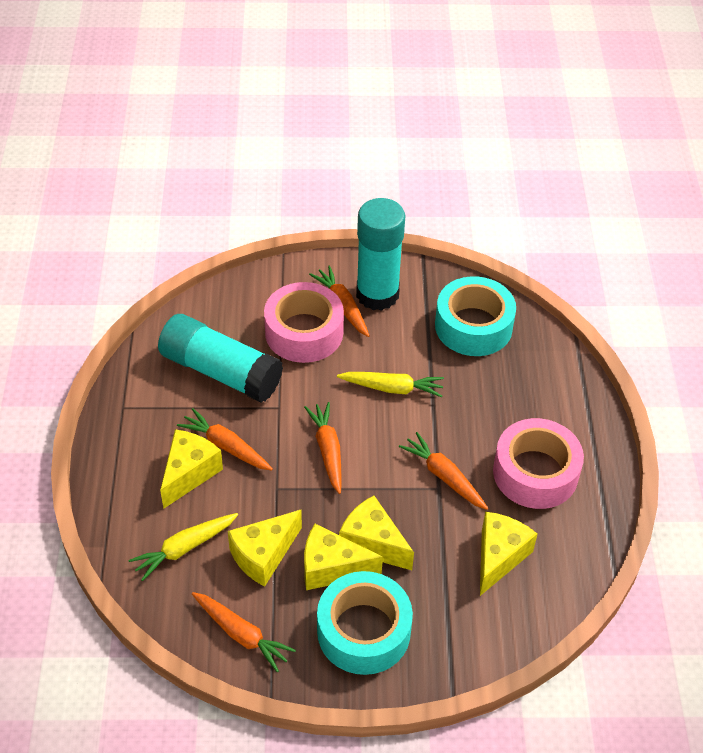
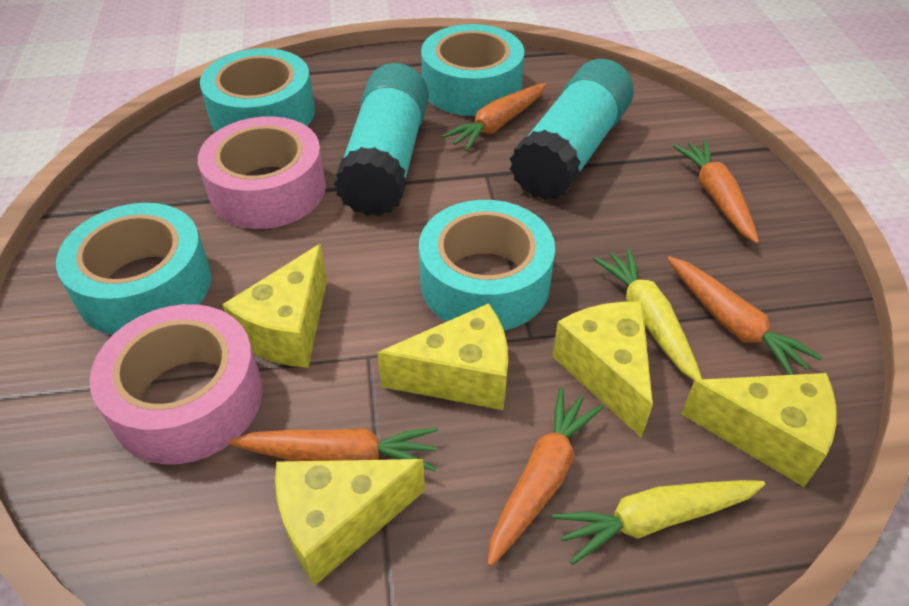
turquoise tape: 2 -> 4

